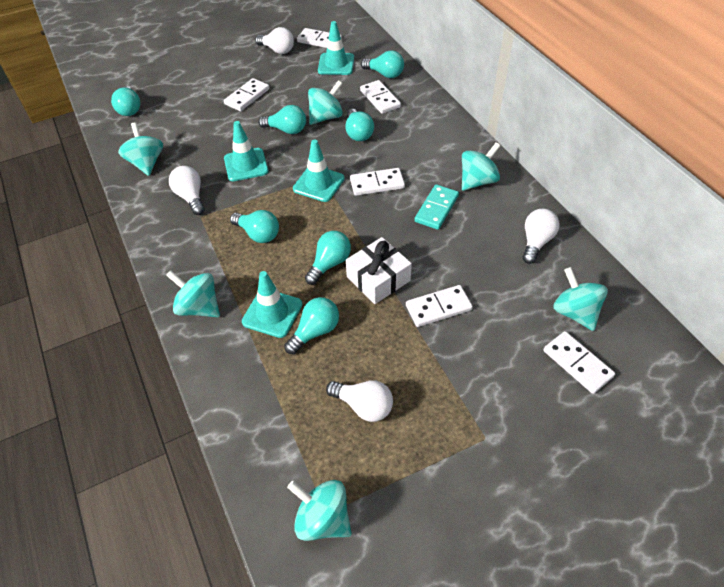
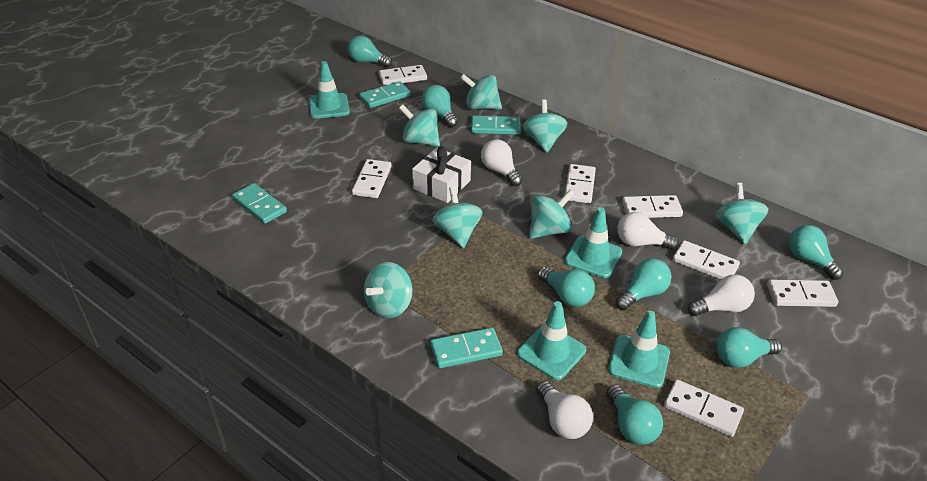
turquoise domino: 1 -> 4
turquoise spinning top: 6 -> 7
white domino: 6 -> 7

